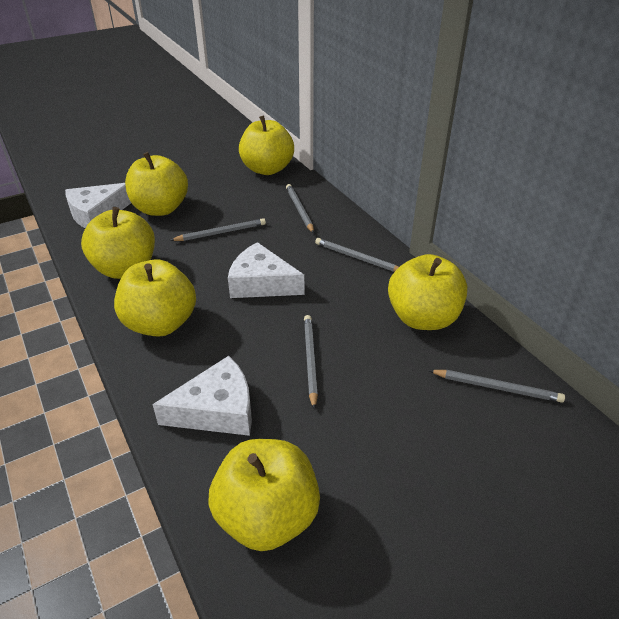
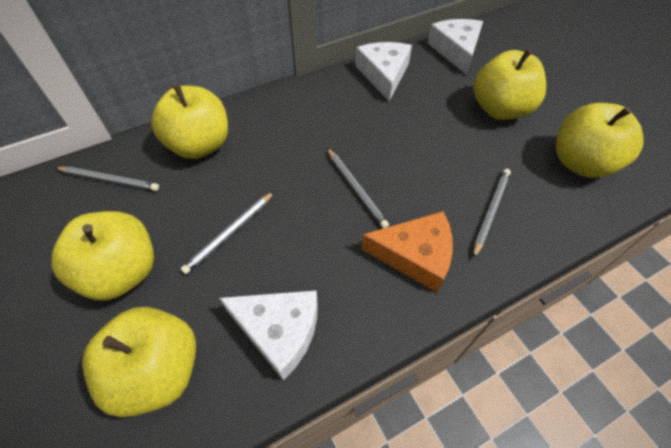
grey pencil: 5 -> 4
orange cheese: 0 -> 1
yellow apple: 6 -> 5

